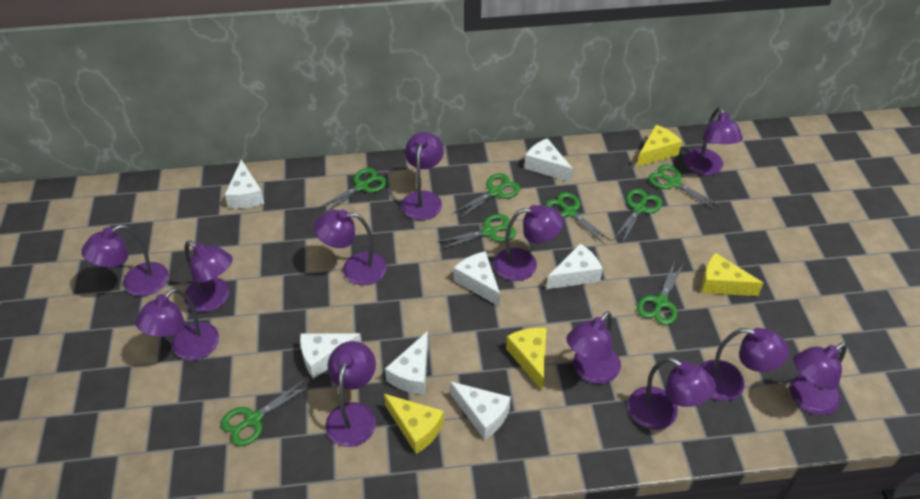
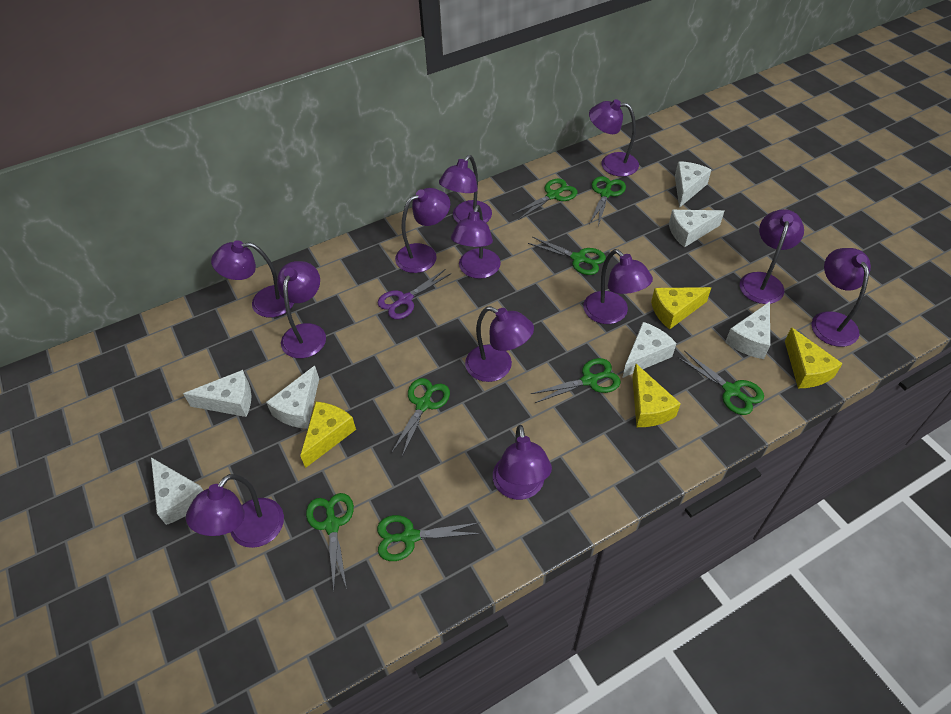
purple scissors: 0 -> 1

